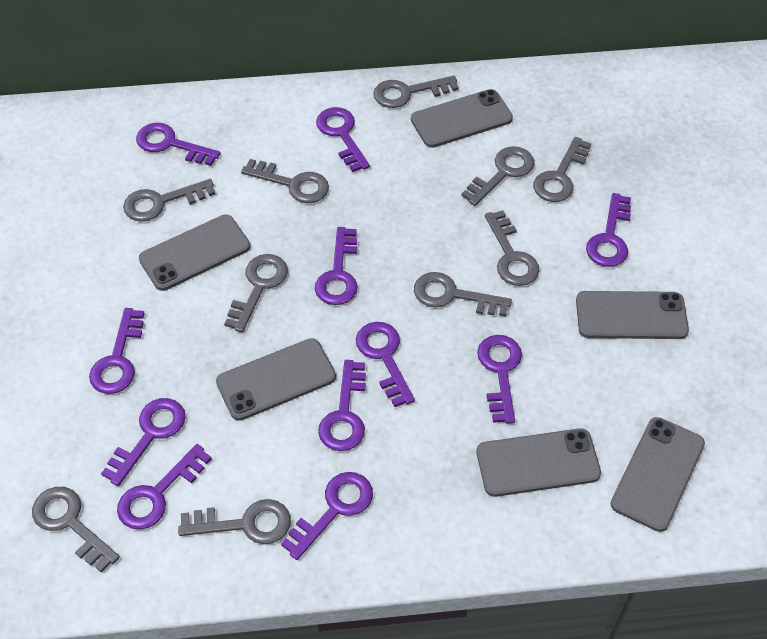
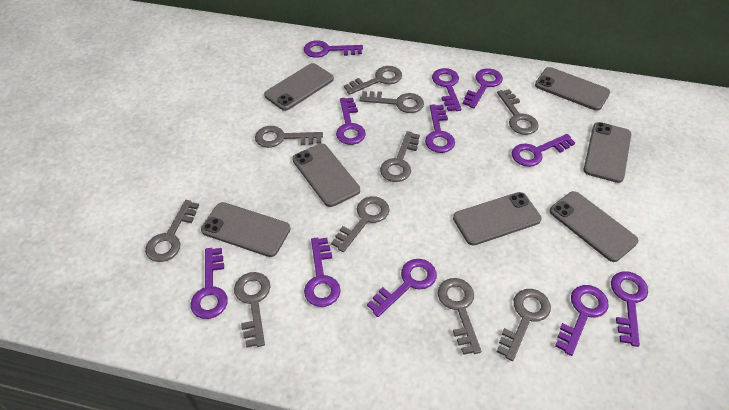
grey phone: 6 -> 7

